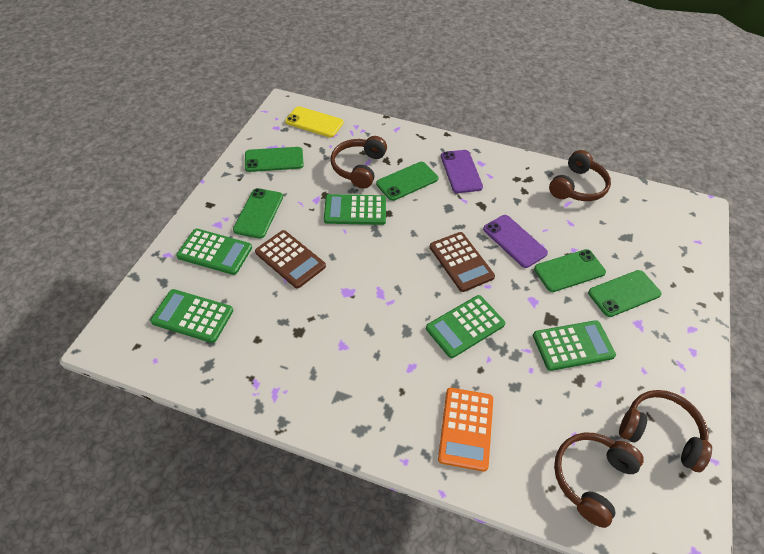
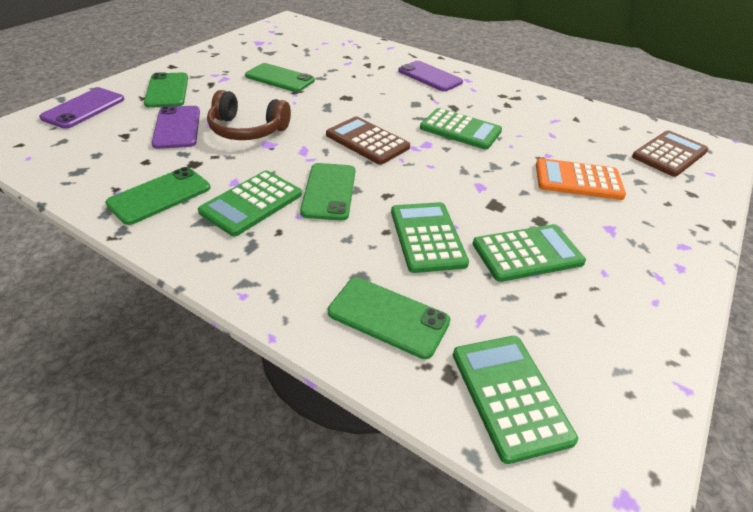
brown headphones: 4 -> 1
purple phone: 2 -> 3
yellow phone: 1 -> 0

